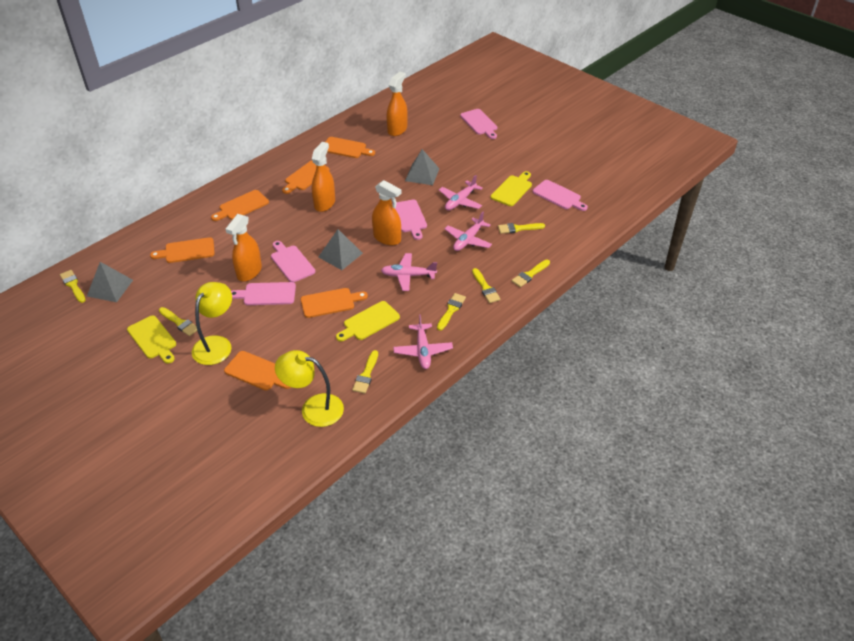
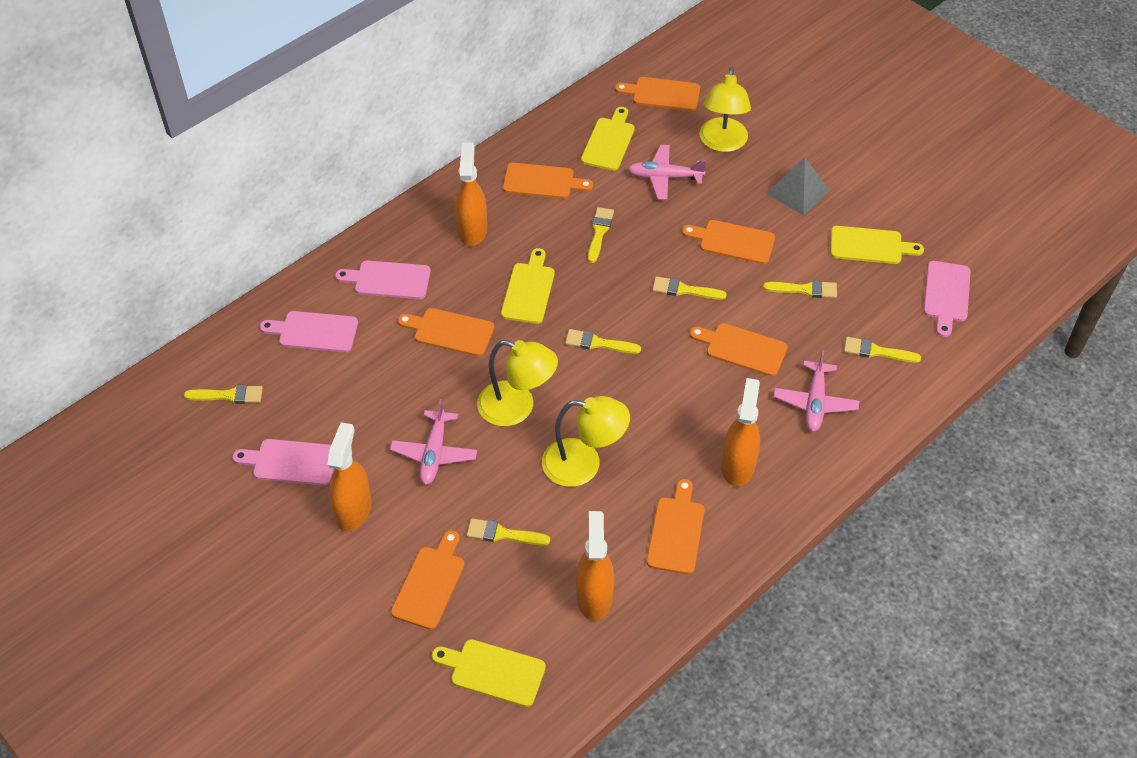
grey pyramid: 3 -> 1
orange cutting board: 6 -> 7
pink cutting board: 5 -> 4
pink plane: 4 -> 3
yellow cutting board: 3 -> 4
yellow lamp: 2 -> 3

